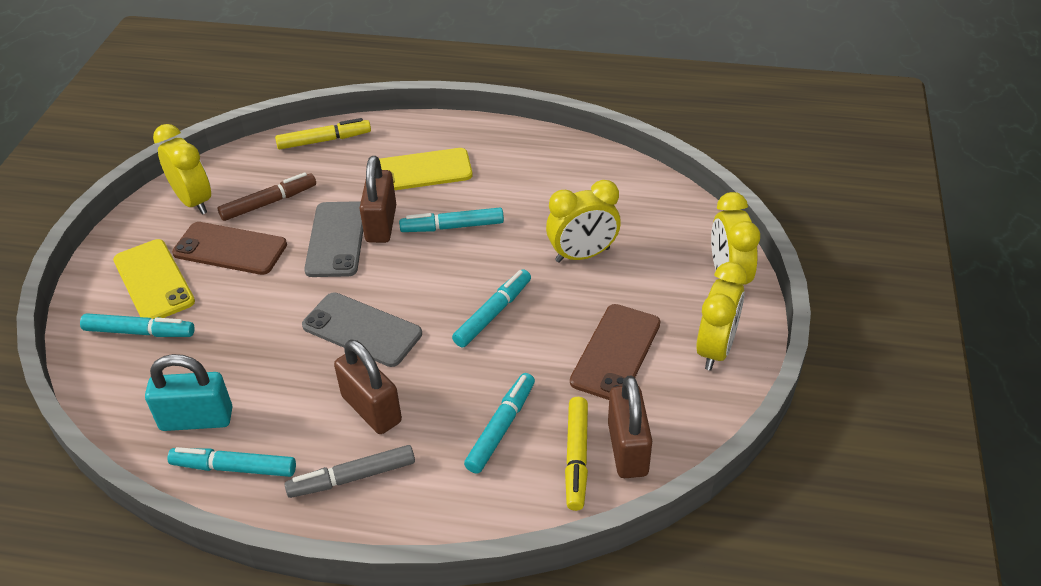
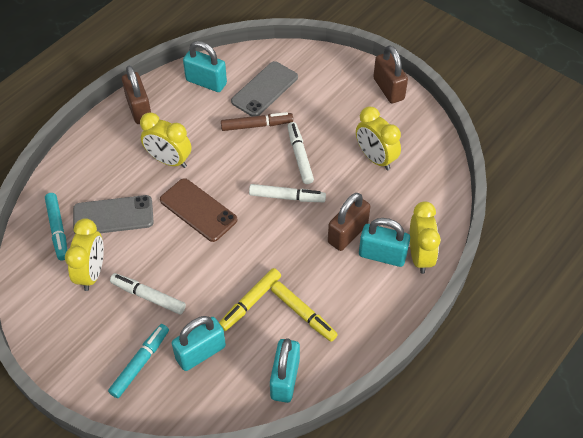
brown phone: 2 -> 1
grey marker: 1 -> 0
turquoise marker: 5 -> 2
turquoise padlock: 1 -> 4
white marker: 0 -> 3
yellow phone: 2 -> 0

